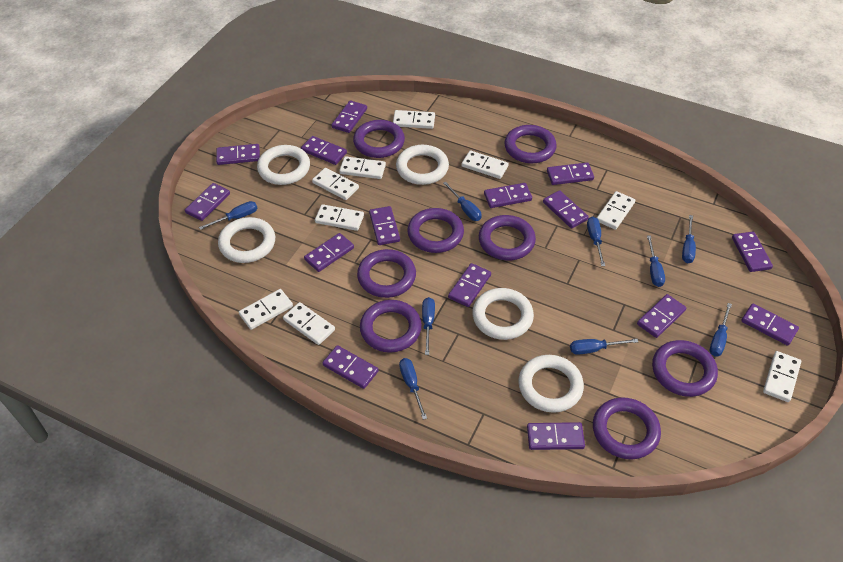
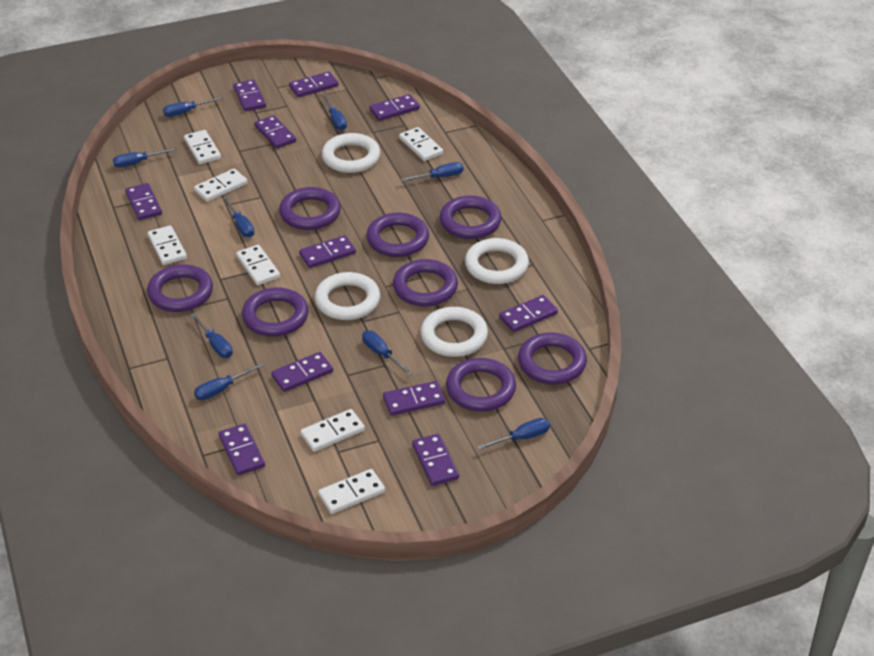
purple domino: 15 -> 11
white domino: 9 -> 7
white ring: 5 -> 4

